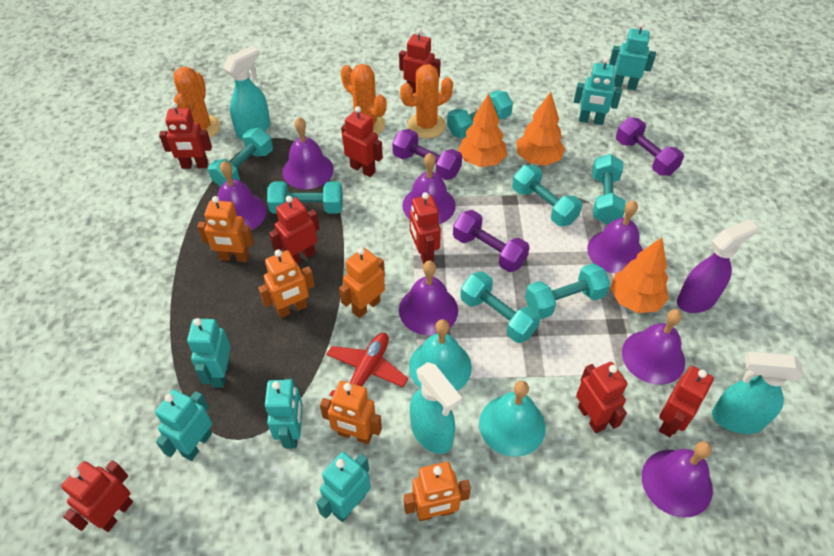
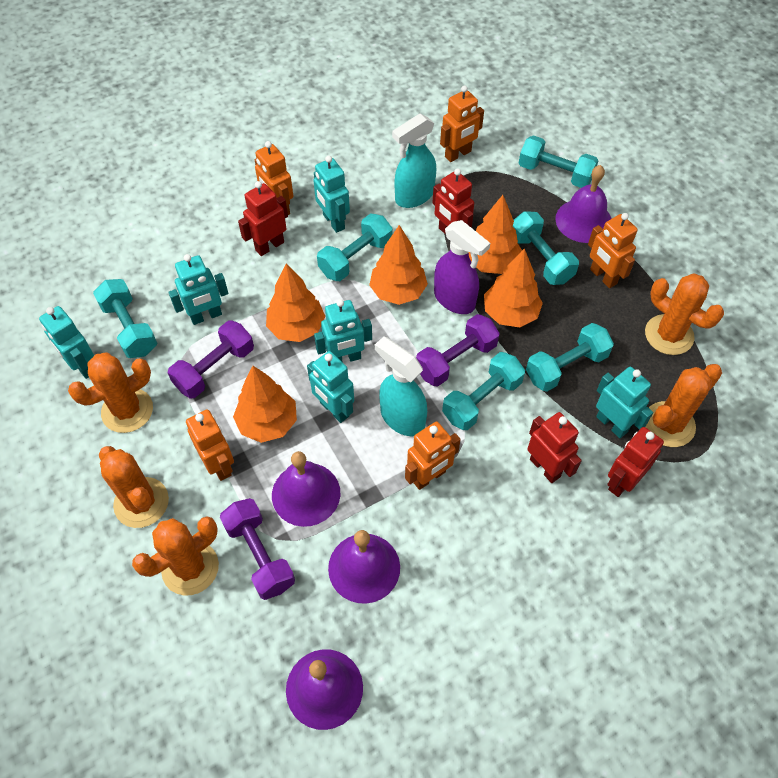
orange cactus: 3 -> 5
orange tree: 3 -> 5
purple bell: 7 -> 4
red plane: 1 -> 0
red robot: 8 -> 4
turquoise bell: 2 -> 0
turquoise dumbbell: 7 -> 6
turquoise spray bottle: 3 -> 2

